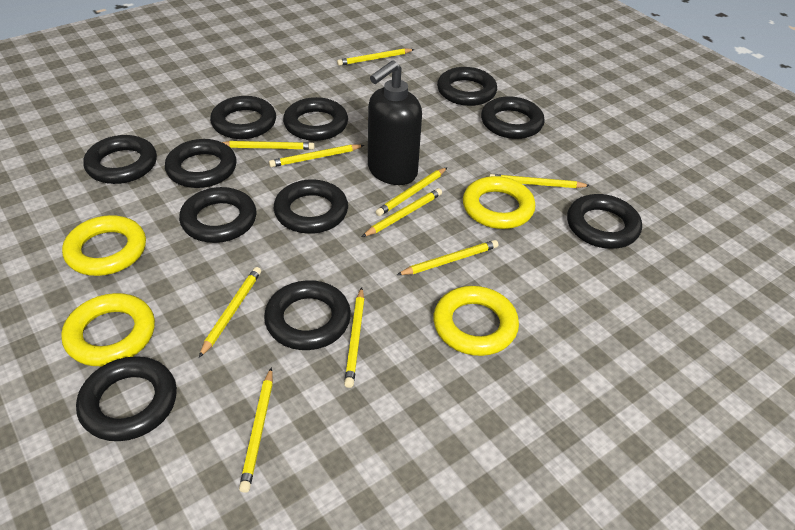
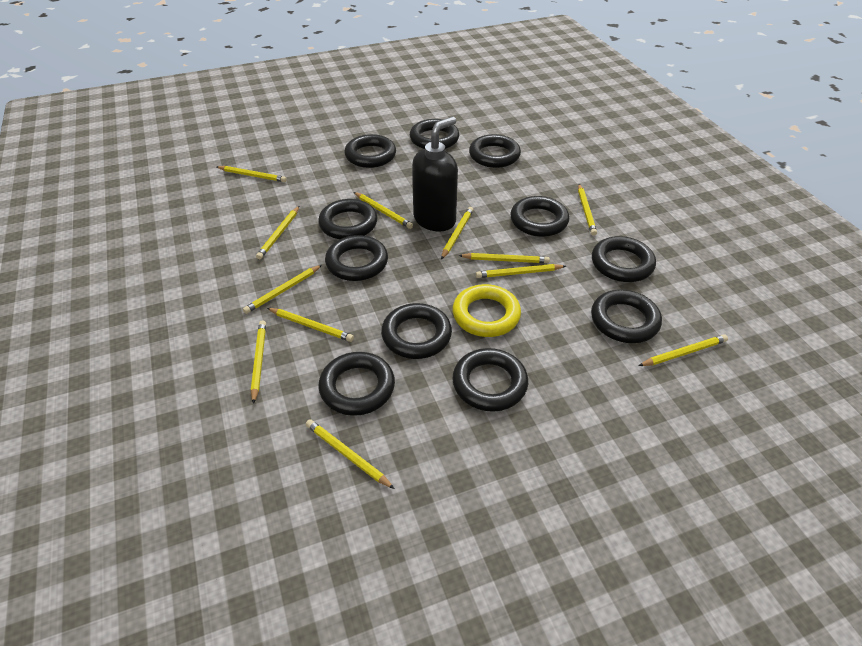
yellow pencil: 10 -> 12
yellow ring: 4 -> 1

